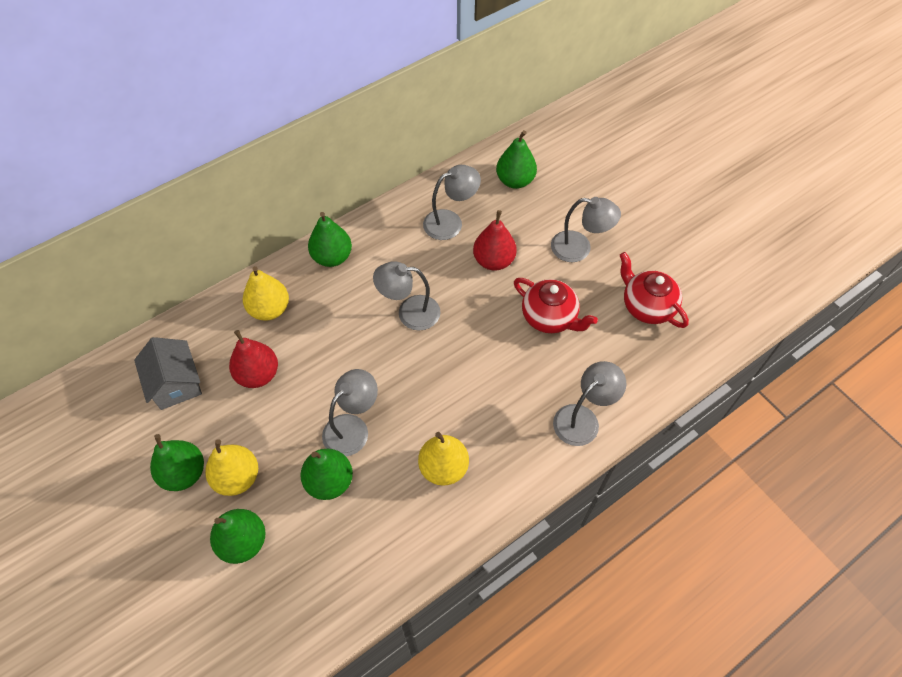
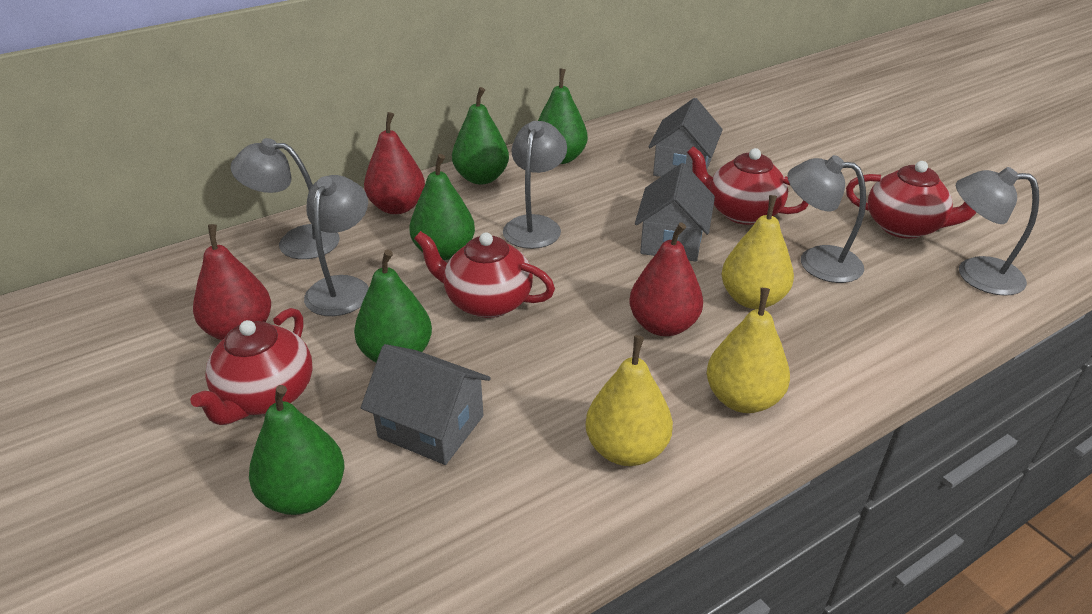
grey house: 1 -> 3
red pear: 2 -> 3
red teapot: 2 -> 4

